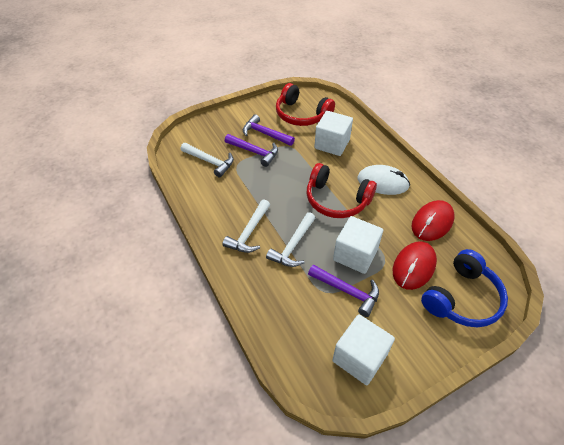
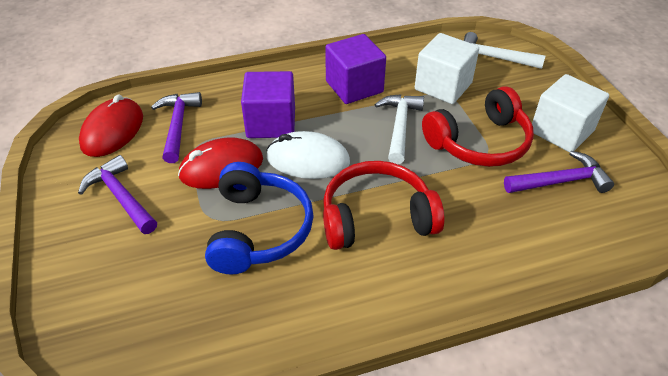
purple cube: 0 -> 2
white cube: 3 -> 2
white hammer: 3 -> 2

